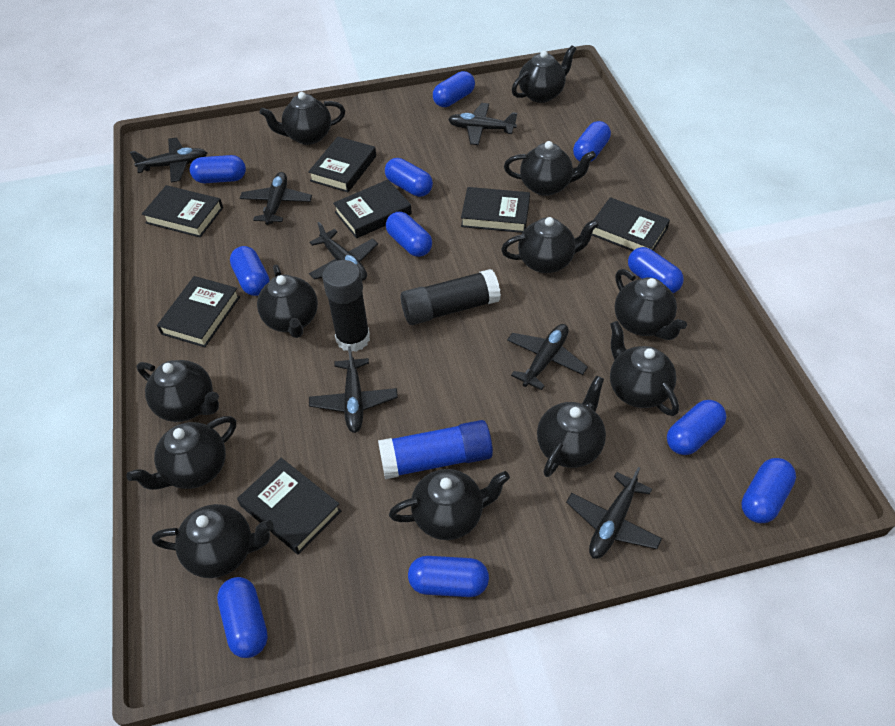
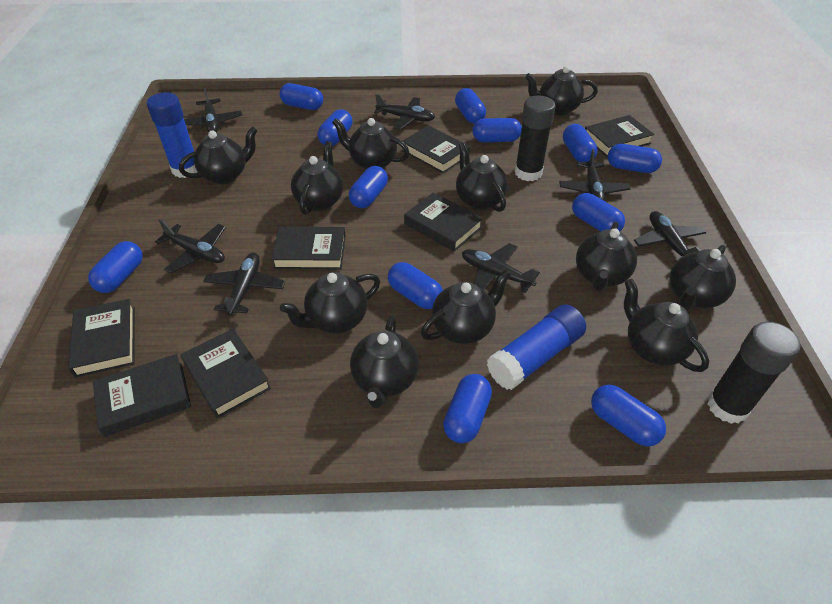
black teapot: 12 -> 11
blue capsule: 11 -> 12
blue glue stick: 1 -> 2

